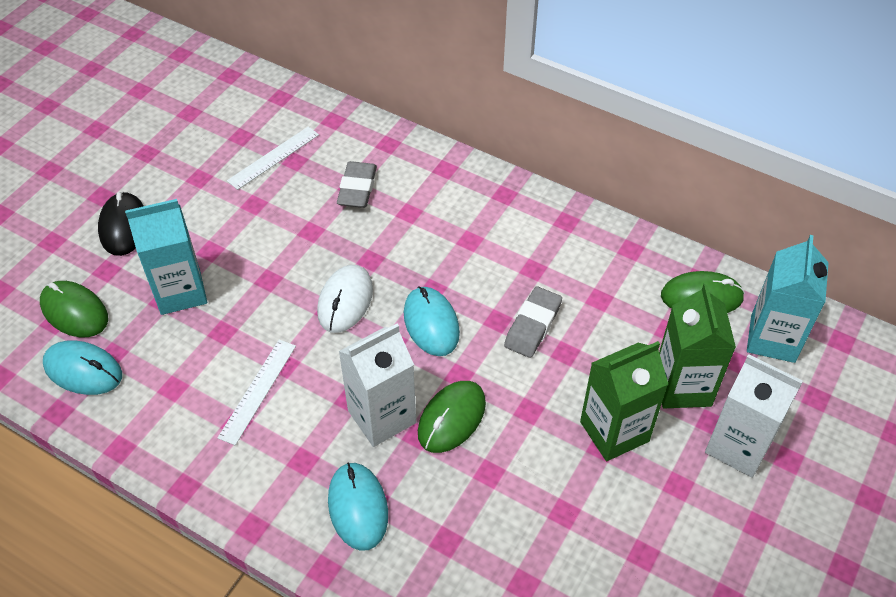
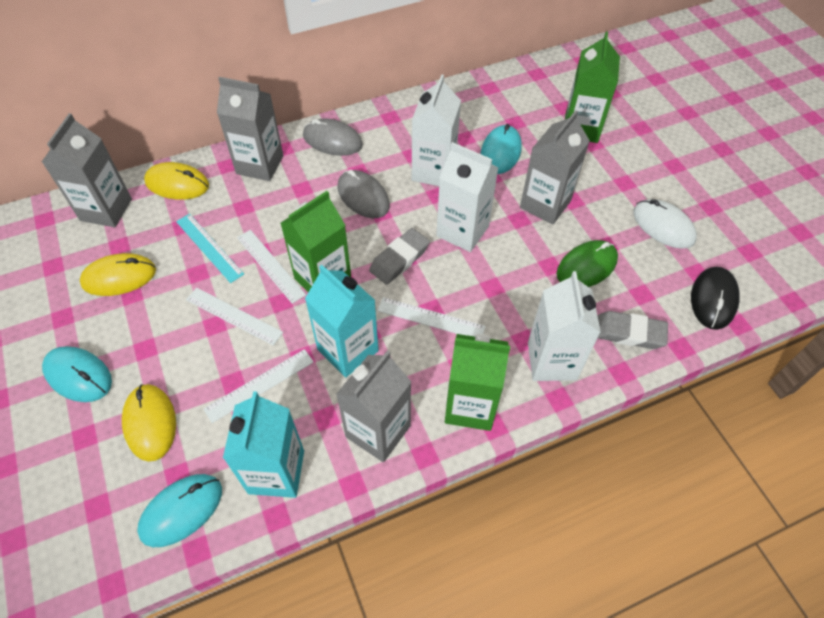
green carton: 2 -> 3
green mouse: 3 -> 1
grey carton: 0 -> 4
grey mouse: 0 -> 2
turquoise ruler: 0 -> 1
white carton: 2 -> 3
white ruler: 2 -> 4
yellow mouse: 0 -> 3

